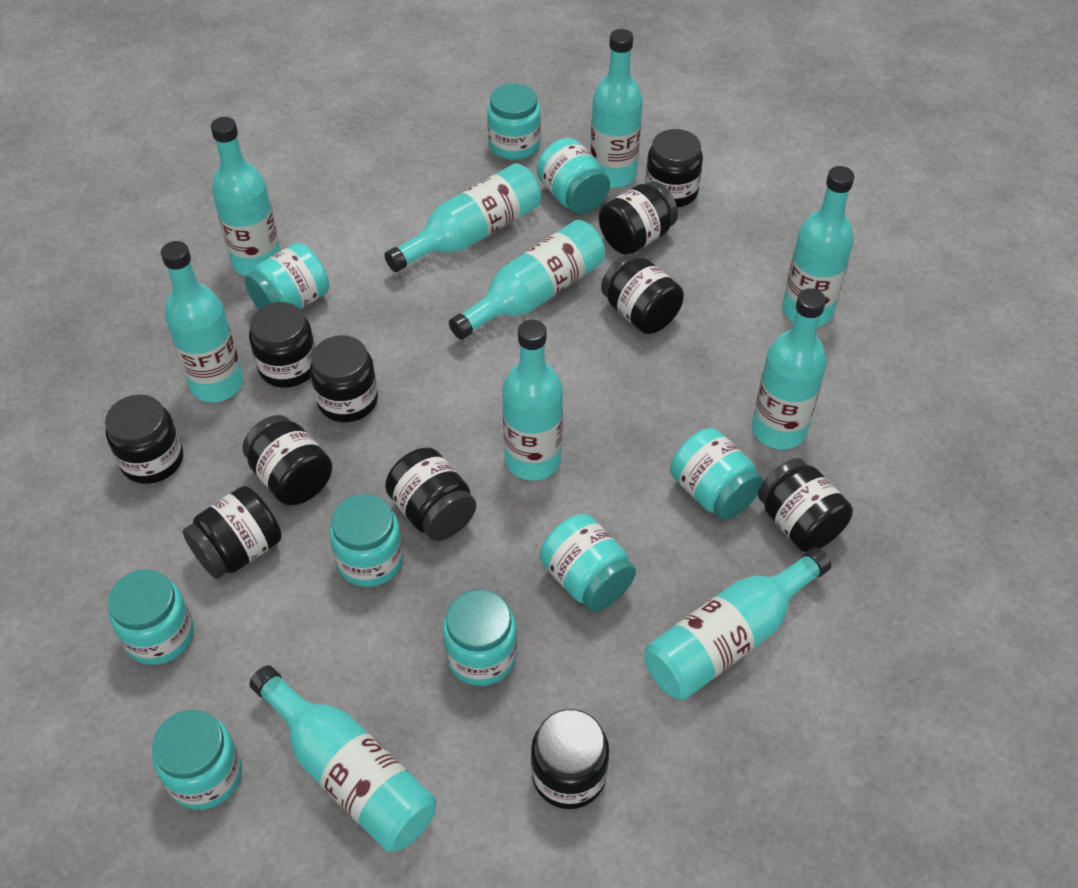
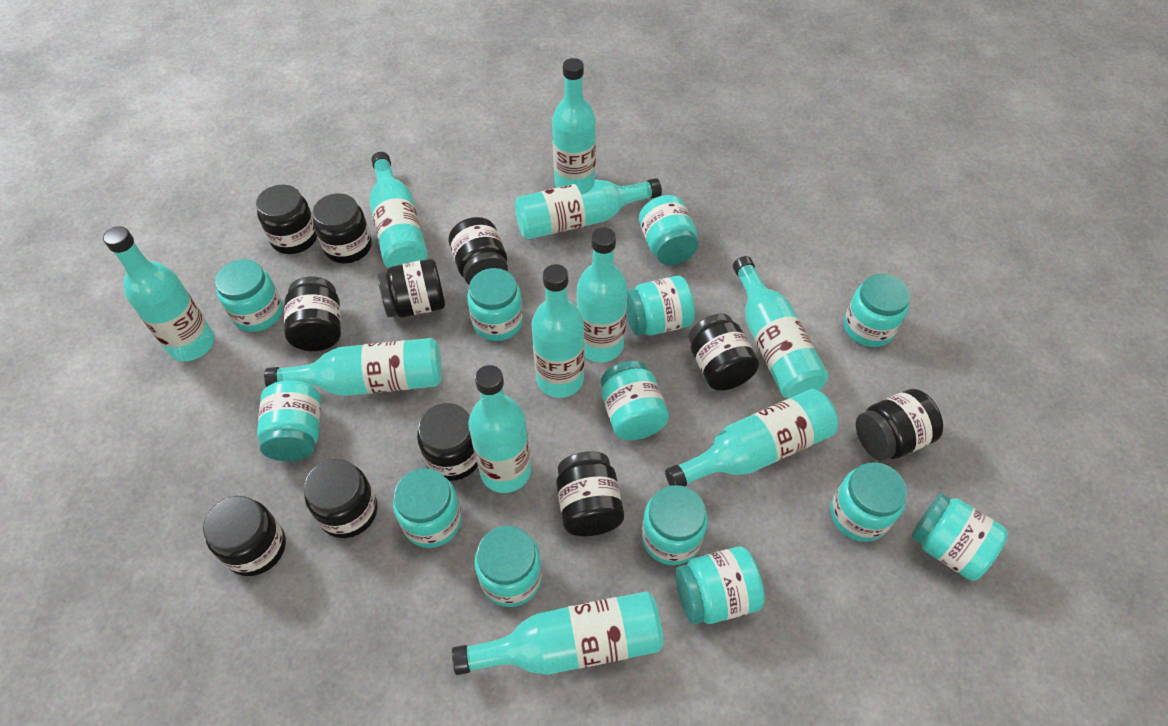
turquoise bottle: 10 -> 11
turquoise jar: 9 -> 13

